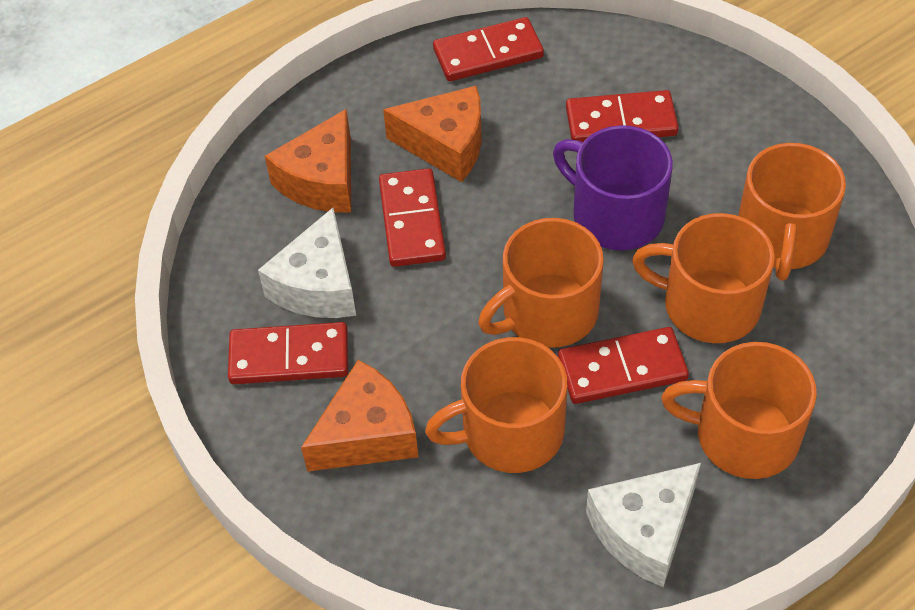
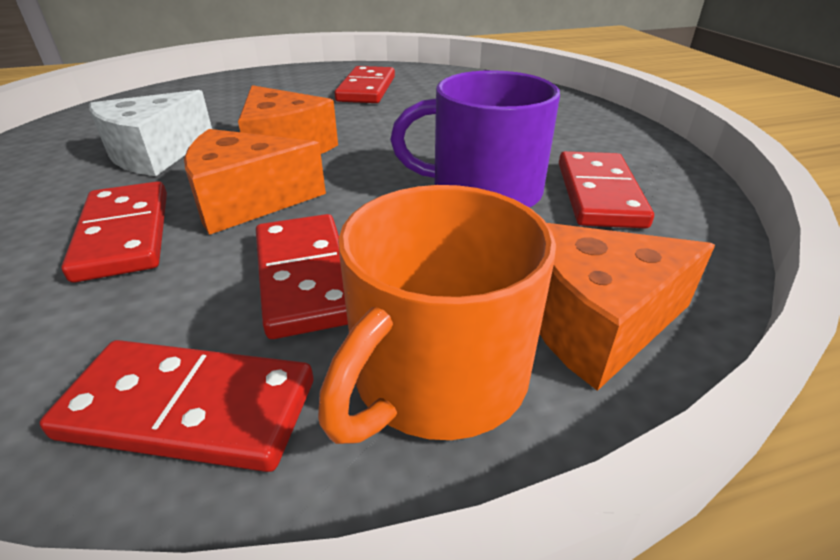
orange mug: 5 -> 1
white cheese: 2 -> 1

